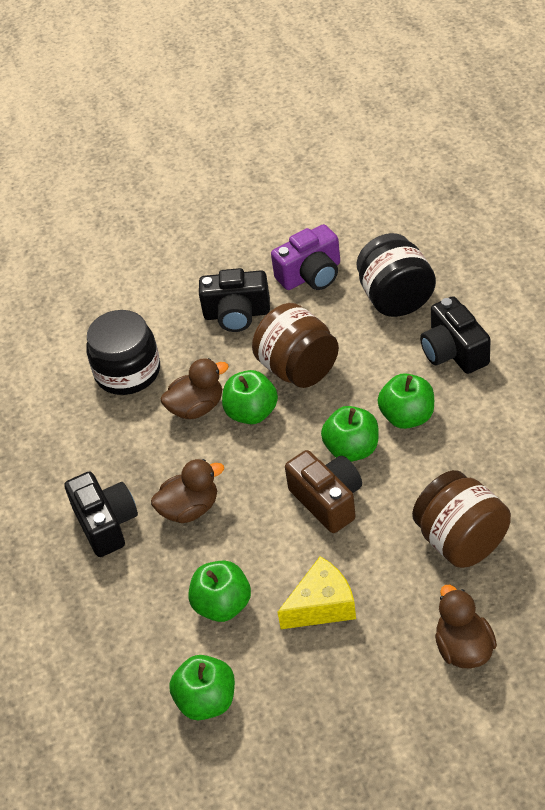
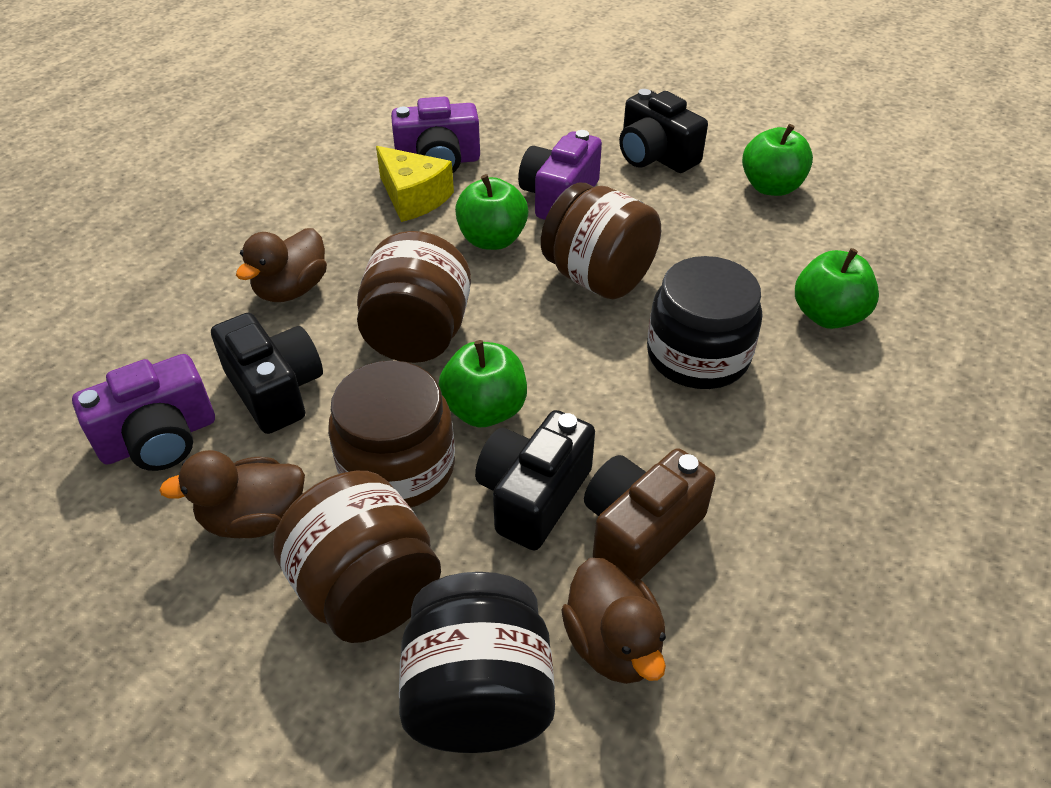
brown jar: 2 -> 4
green apple: 5 -> 4
purple camera: 1 -> 3

